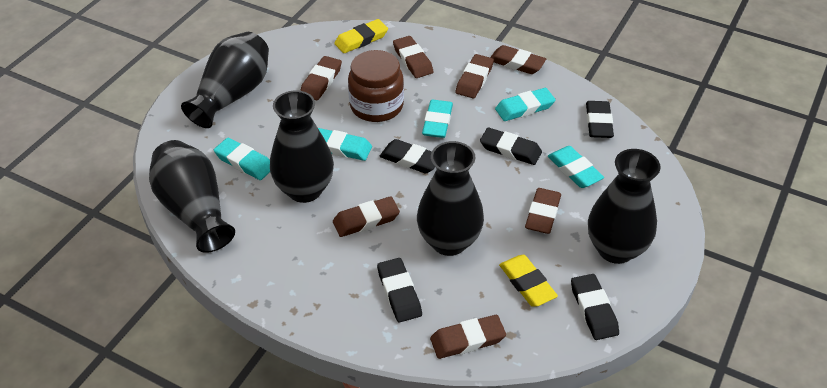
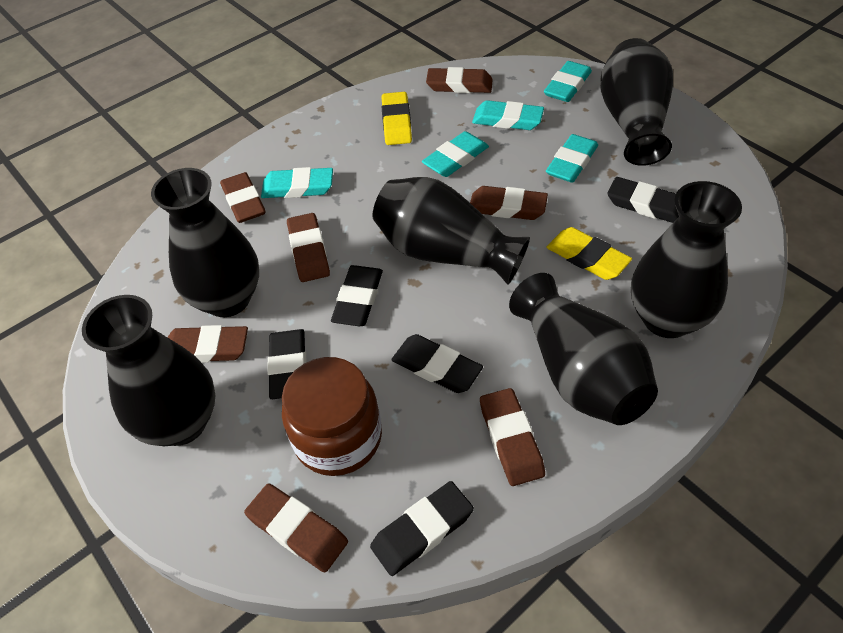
black vase: 5 -> 6

